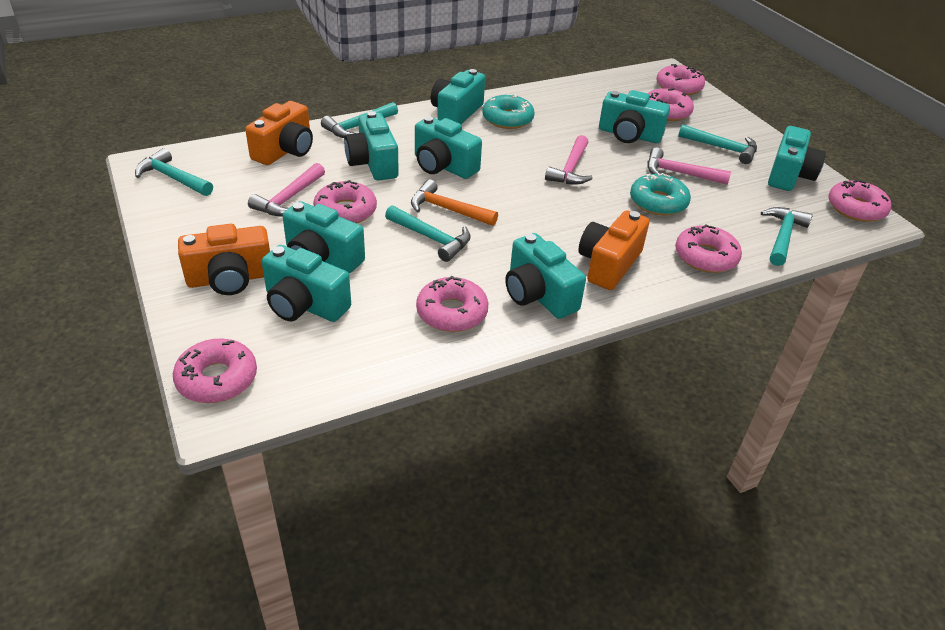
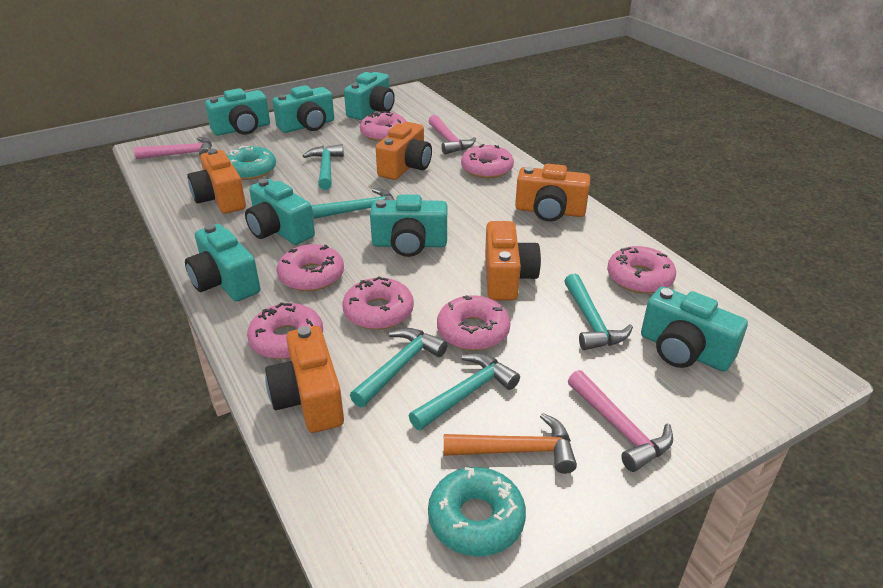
orange camera: 3 -> 5
turquoise camera: 8 -> 7

